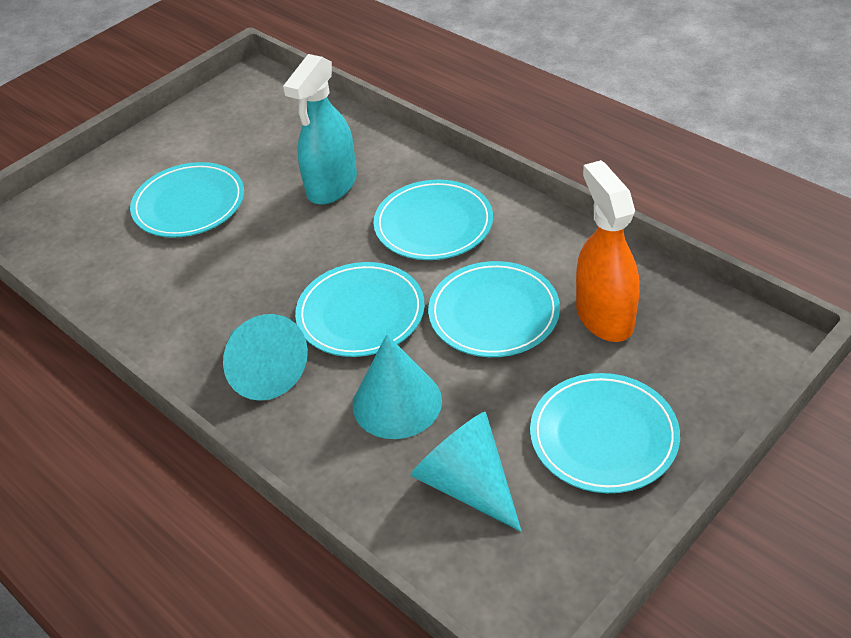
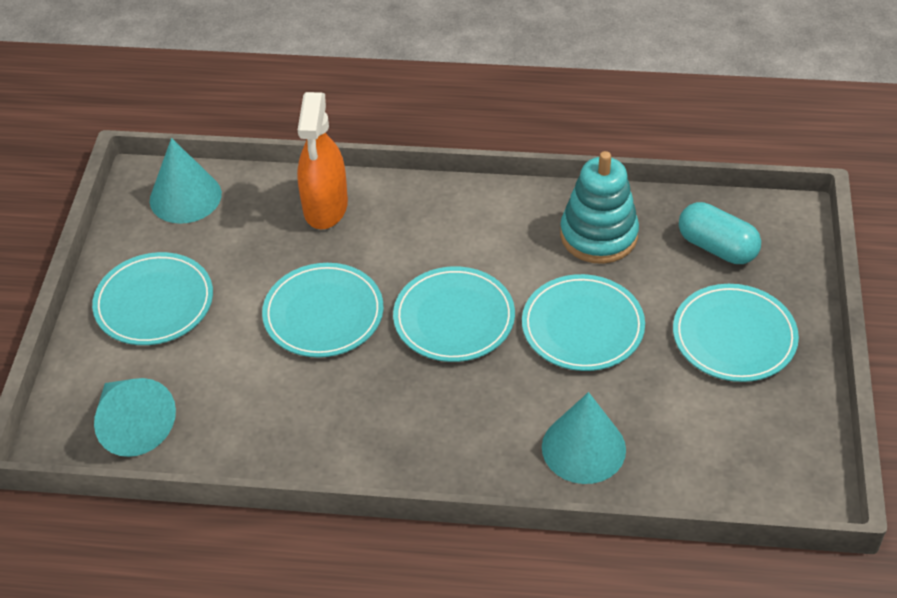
turquoise capsule: 0 -> 1
turquoise spray bottle: 1 -> 0
turquoise stacking toy: 0 -> 1

